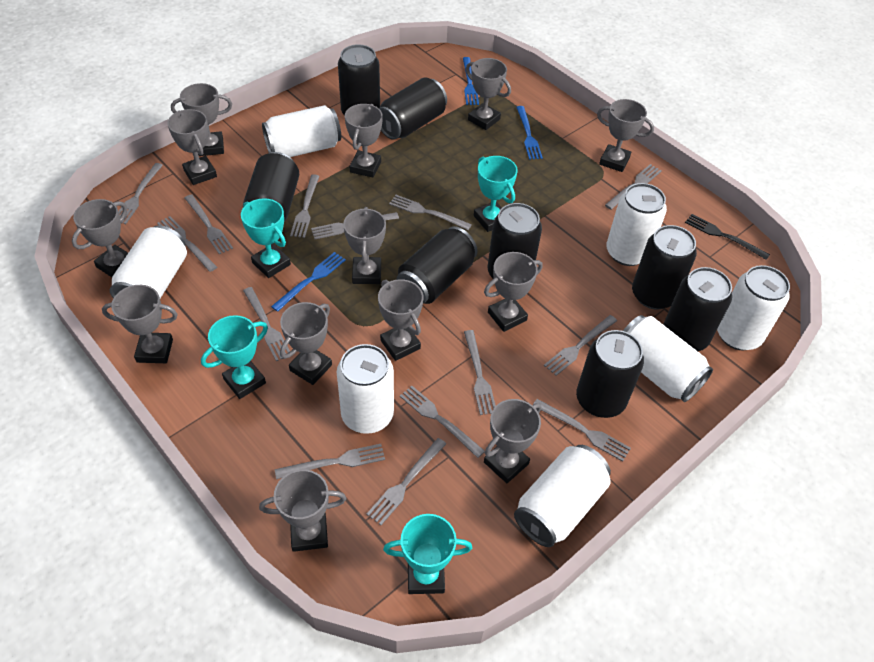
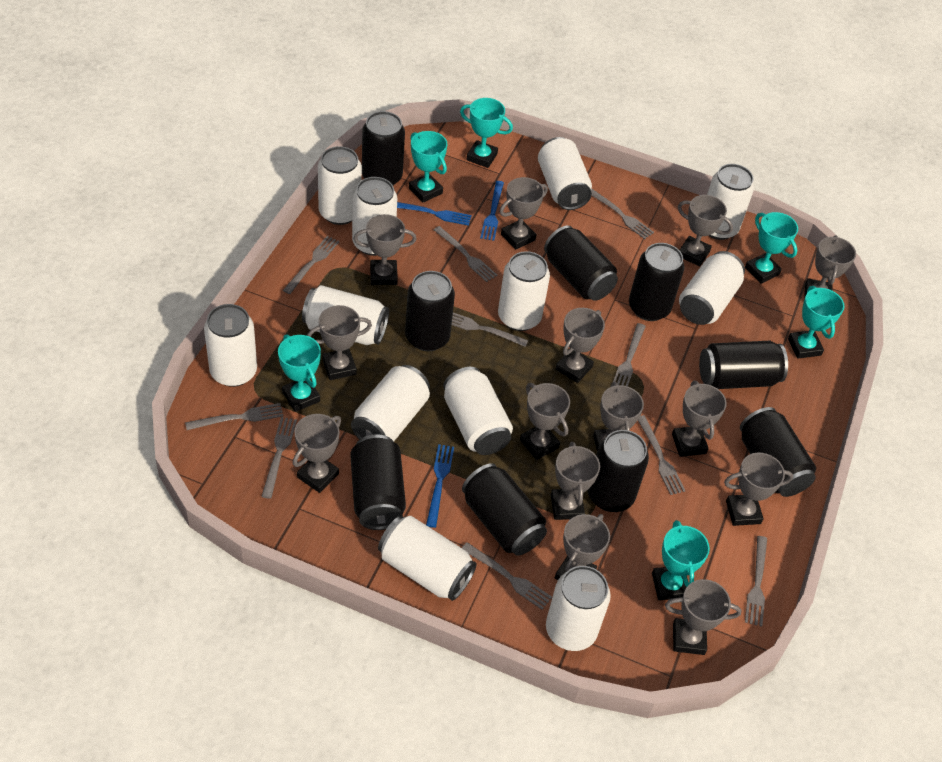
black can: 8 -> 9
black fork: 1 -> 0
grey fork: 14 -> 10
grey trophy: 13 -> 14
turquoise trophy: 4 -> 6
white can: 7 -> 12

